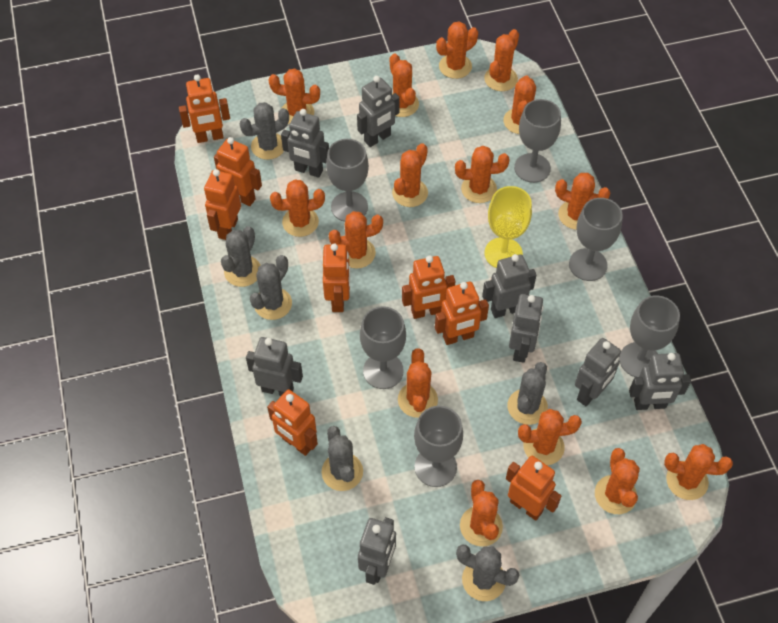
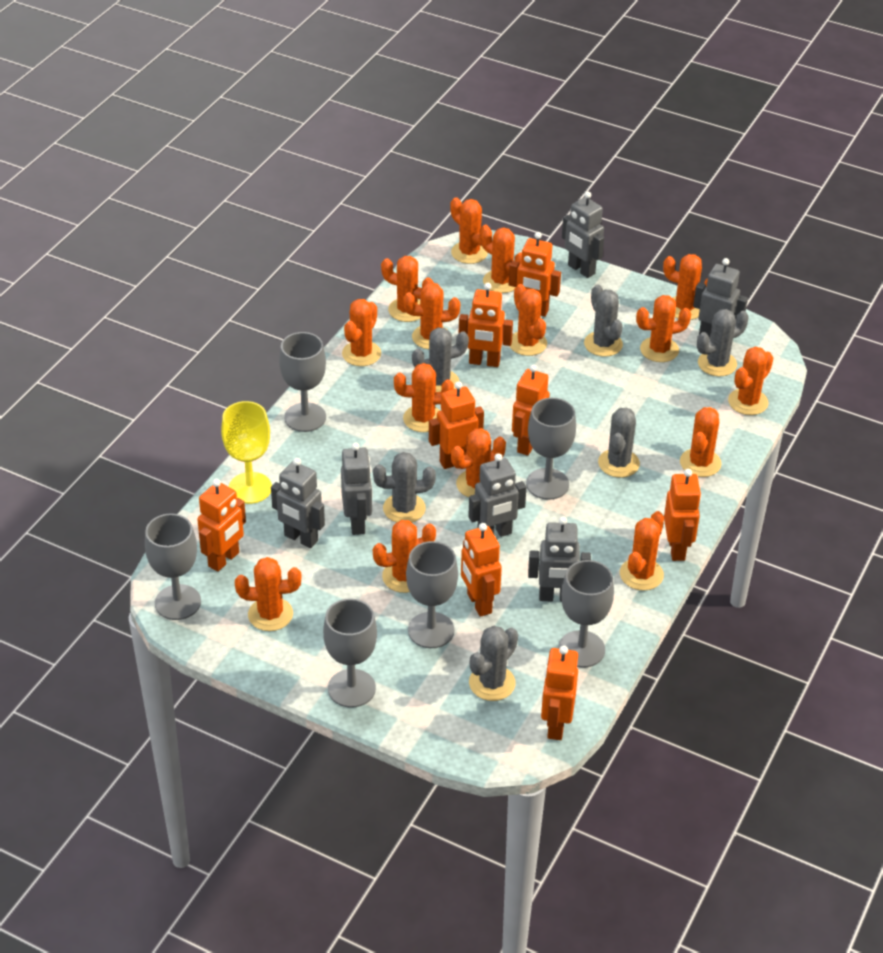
grey robot: 8 -> 6

